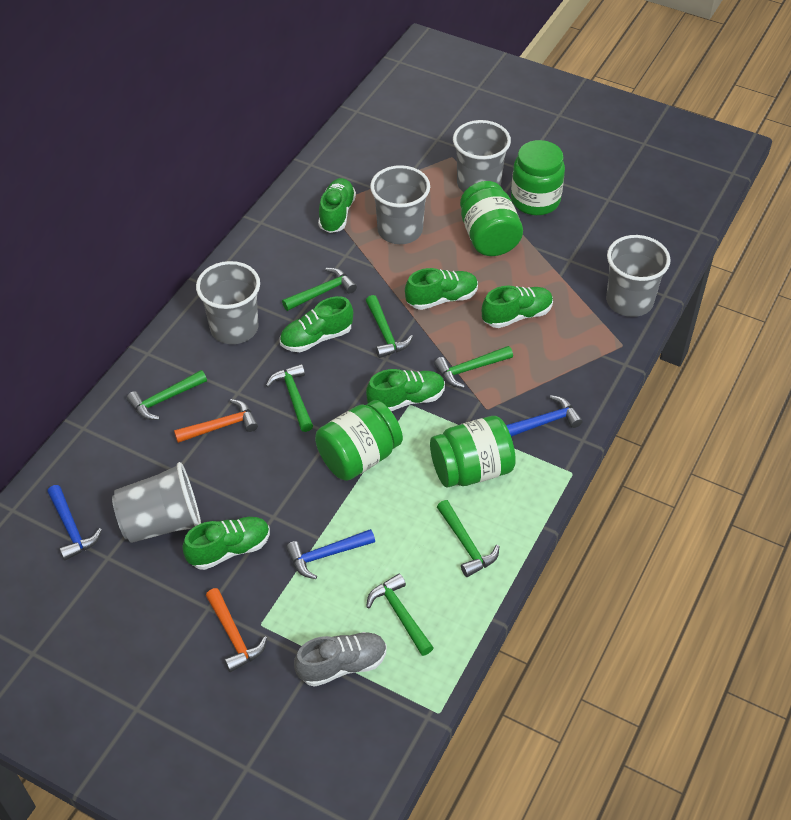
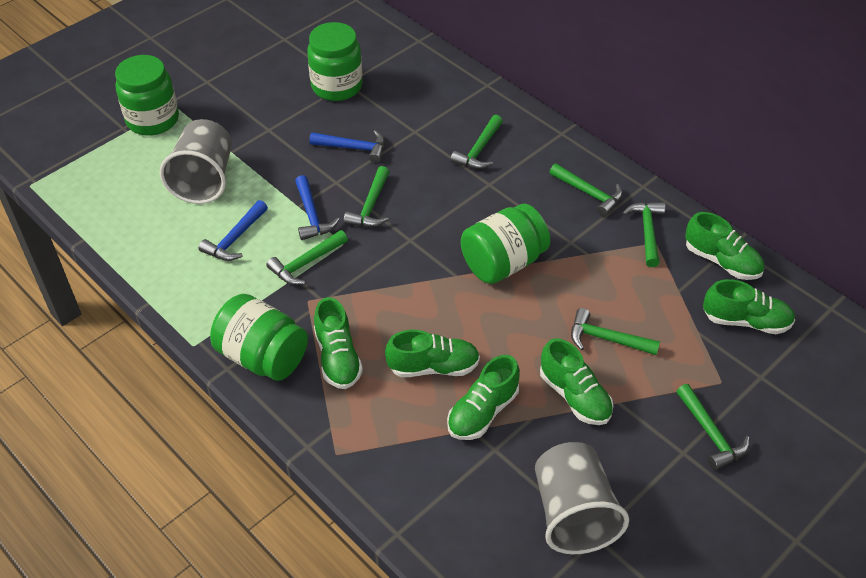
grey cup: 5 -> 2
grey shoe: 1 -> 0
orange hammer: 2 -> 0

